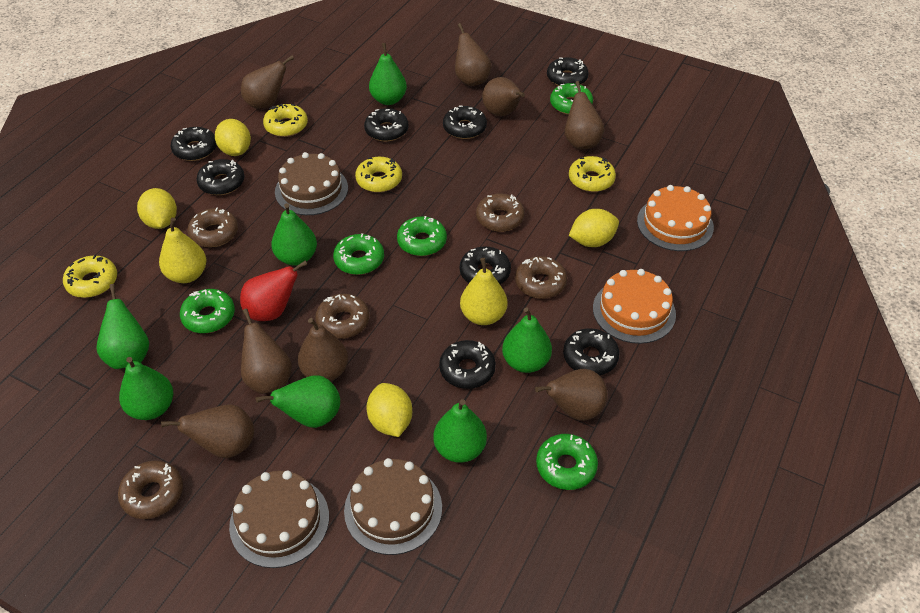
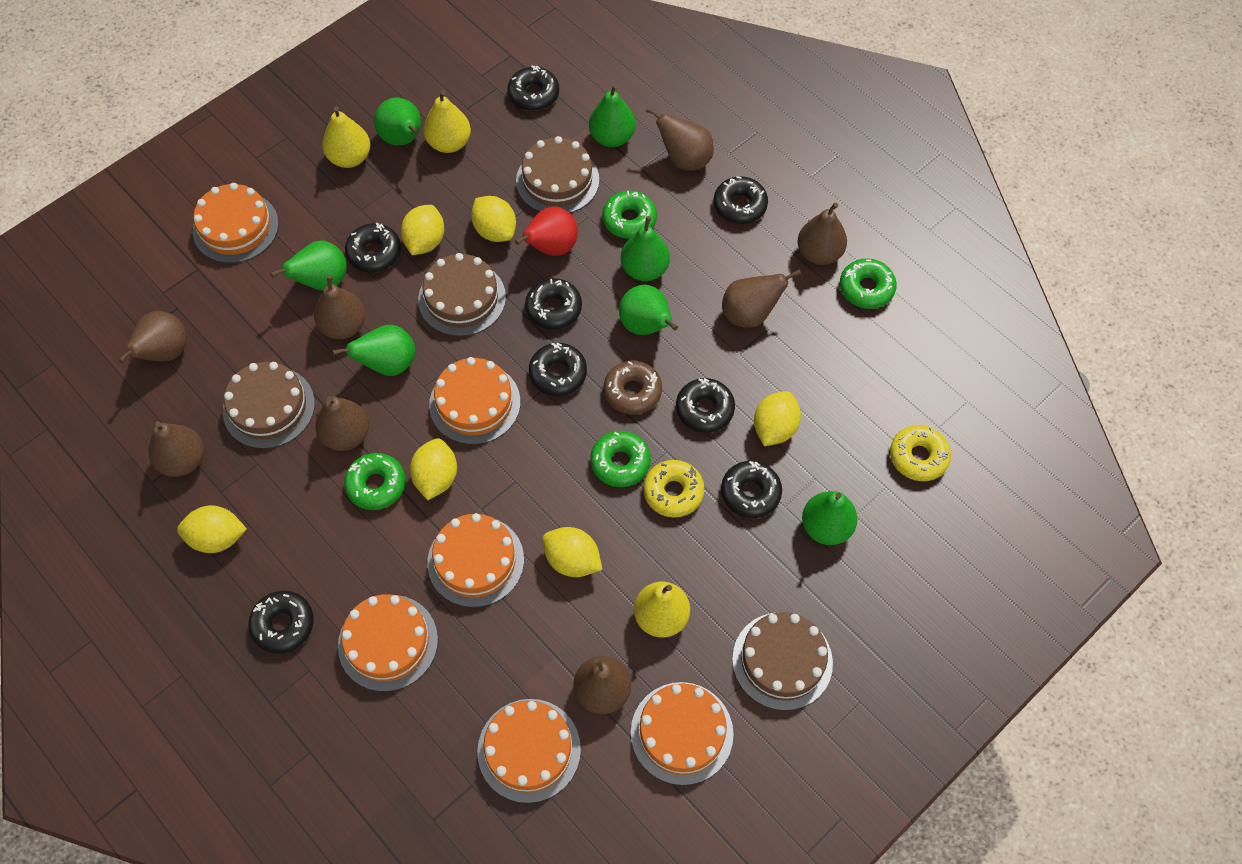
brown cake: 3 -> 4
brown donut: 5 -> 1
green donut: 5 -> 4
orange cake: 2 -> 6
yellow donut: 4 -> 2
yellow lemon: 4 -> 6
yellow pear: 2 -> 3

